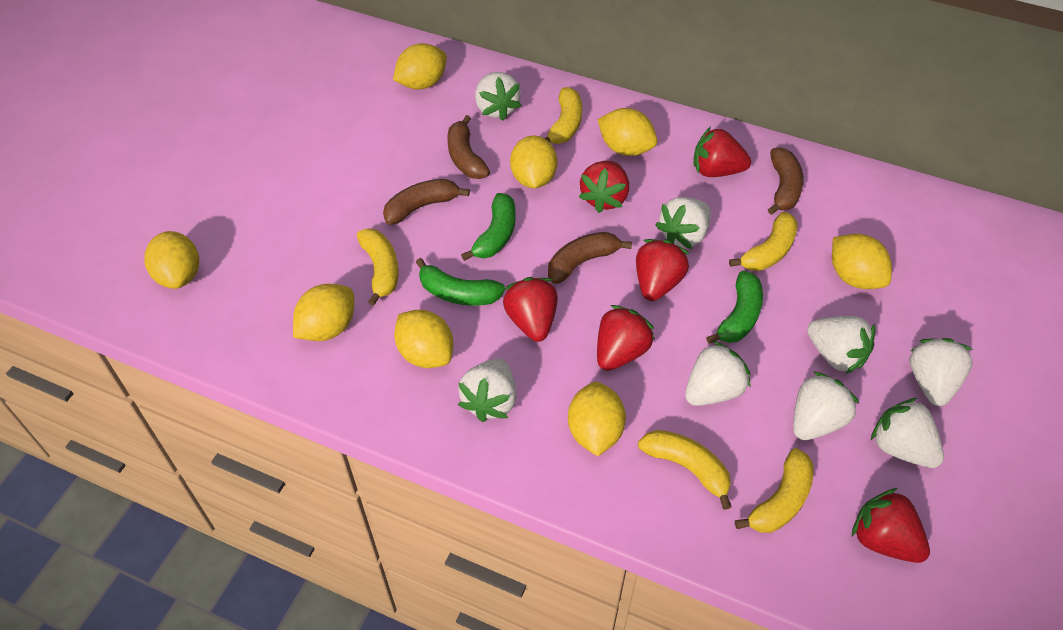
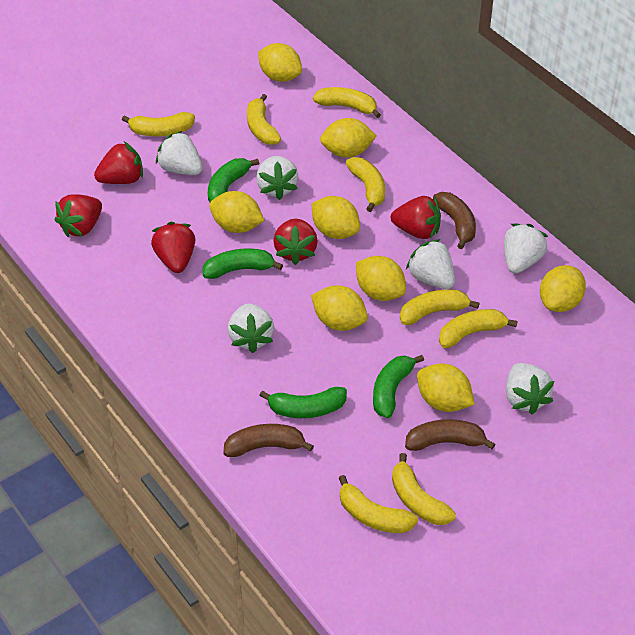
brown banana: 4 -> 3
green banana: 3 -> 4
red strawberry: 6 -> 5
white strawberry: 8 -> 6
yellow banana: 5 -> 8

